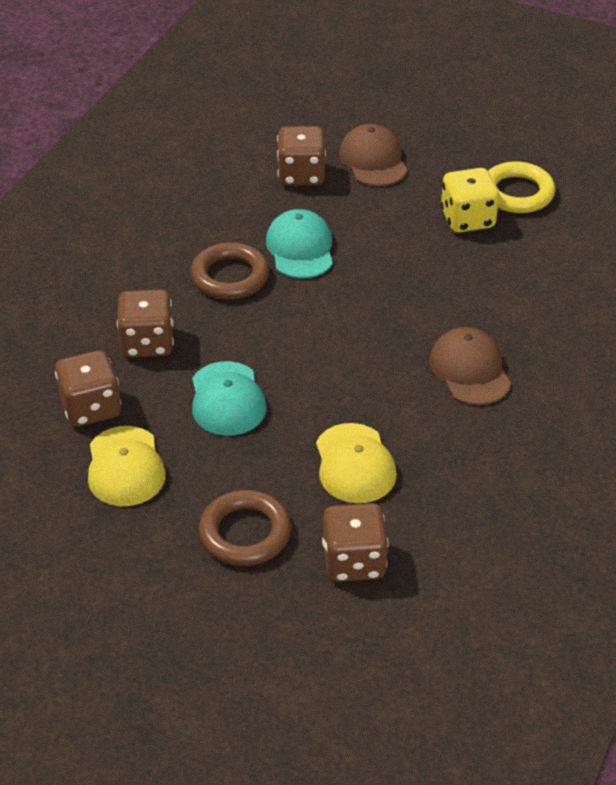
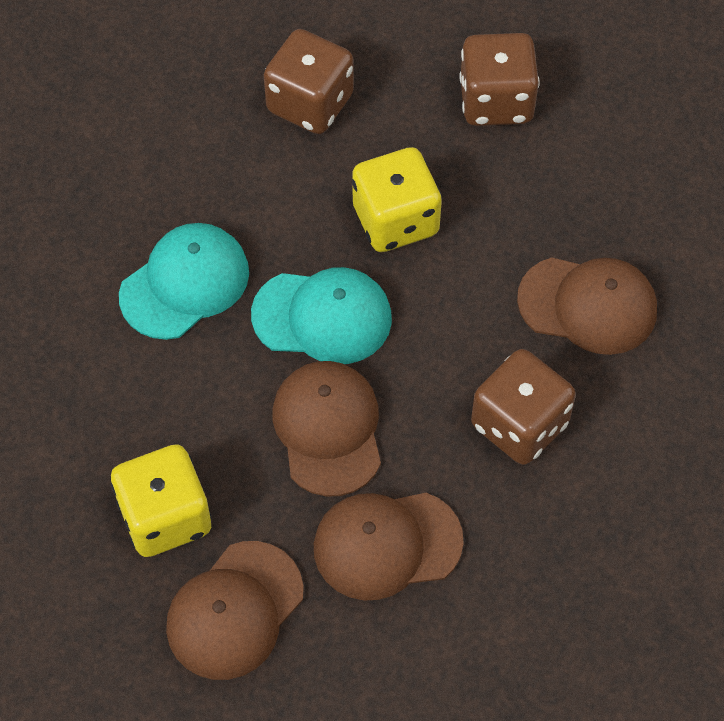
brown cap: 2 -> 4
brown dice: 4 -> 3
brown ring: 2 -> 0
yellow cap: 2 -> 0
yellow dice: 1 -> 2
yellow ring: 1 -> 0

